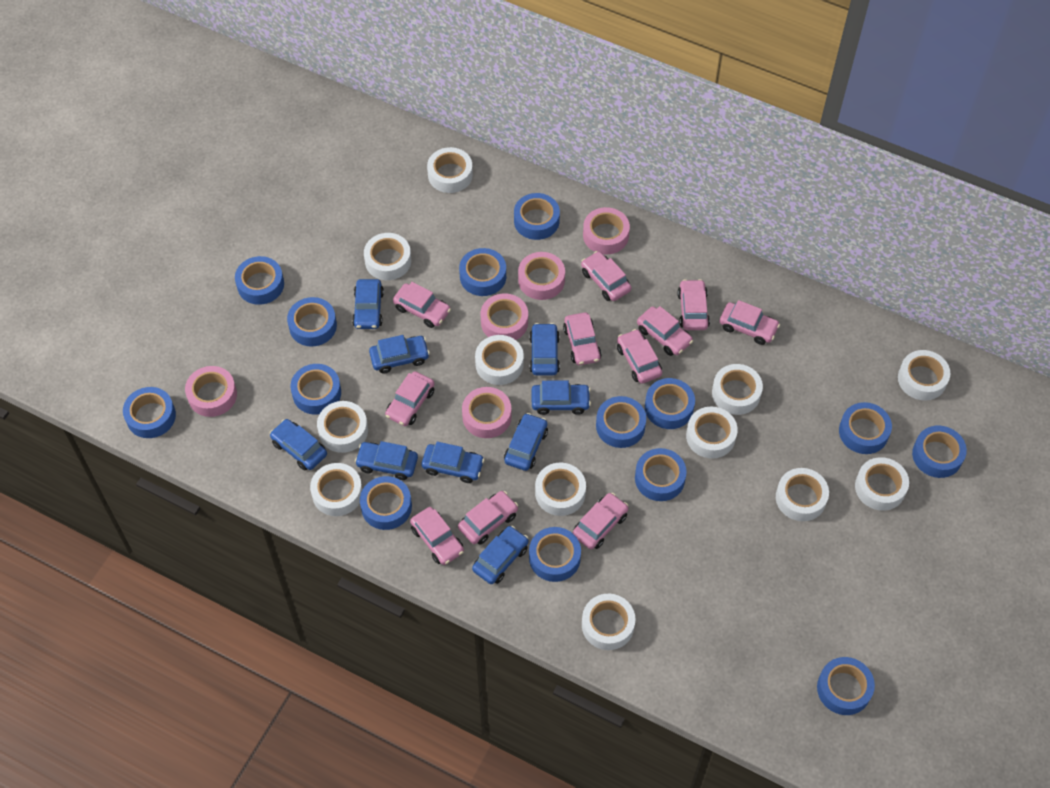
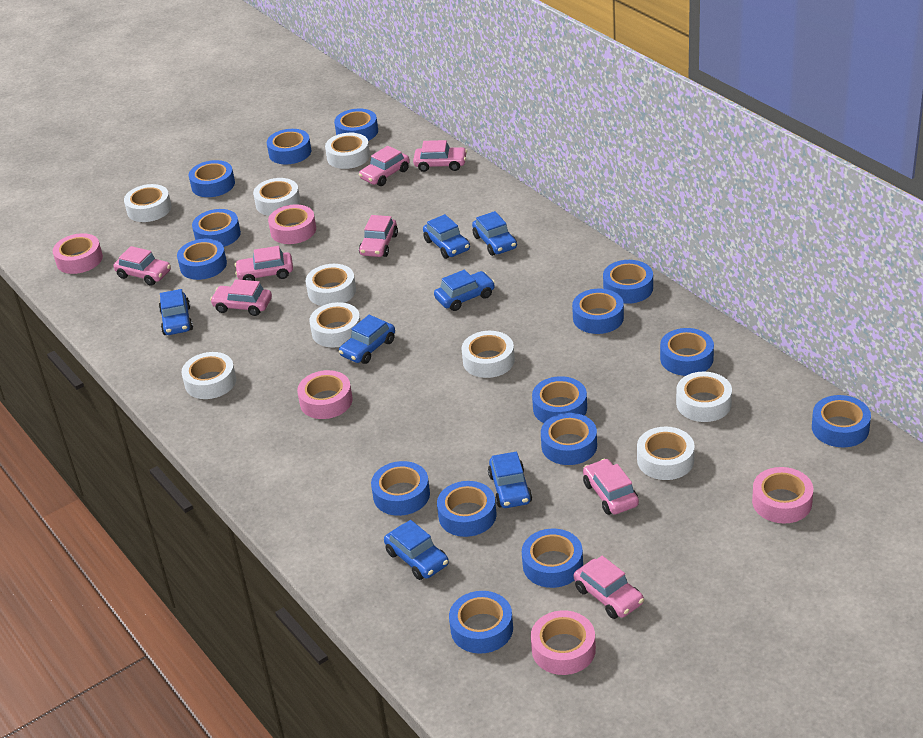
blue car: 9 -> 7
blue tape: 14 -> 15
pink car: 11 -> 8
white tape: 12 -> 9

